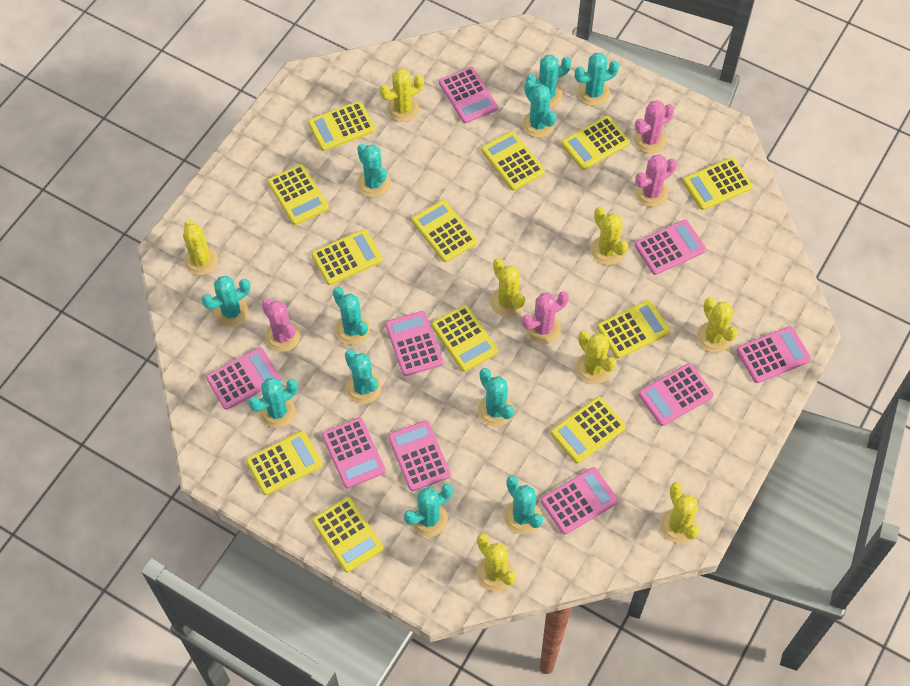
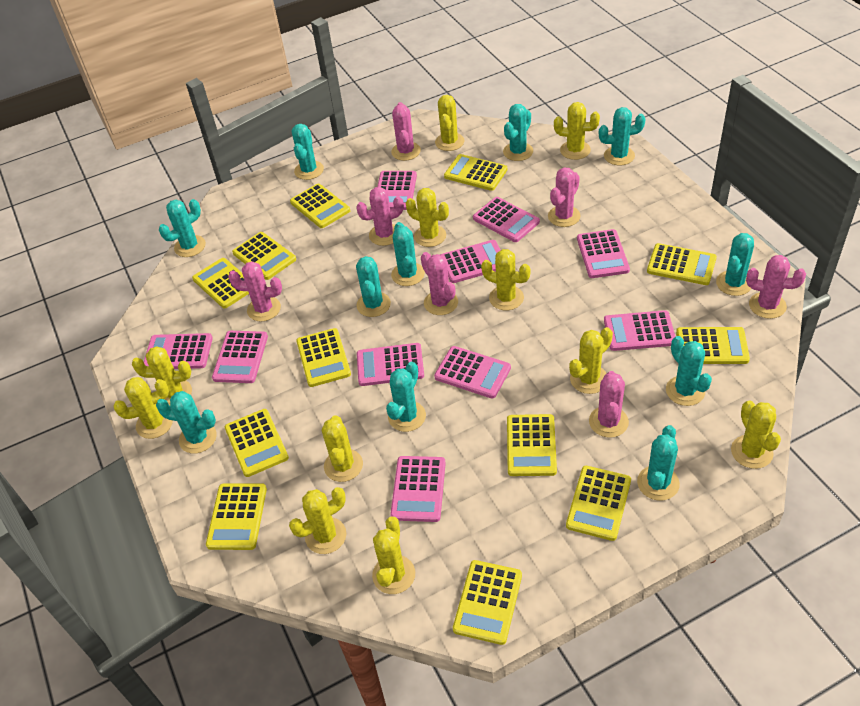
pink cactus: 4 -> 7
pink calculator: 9 -> 10
yellow cactus: 8 -> 11

